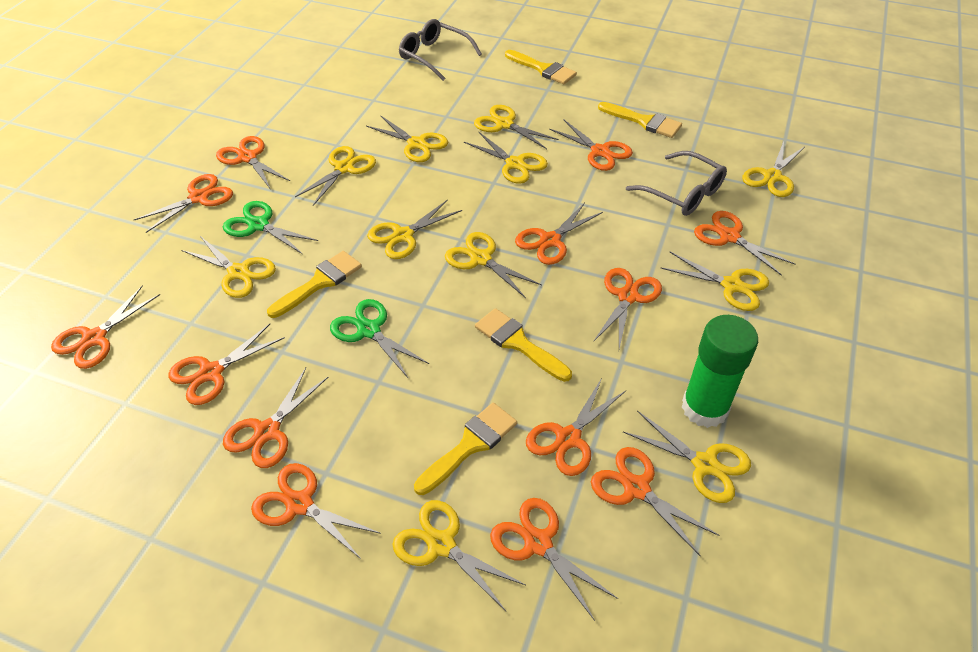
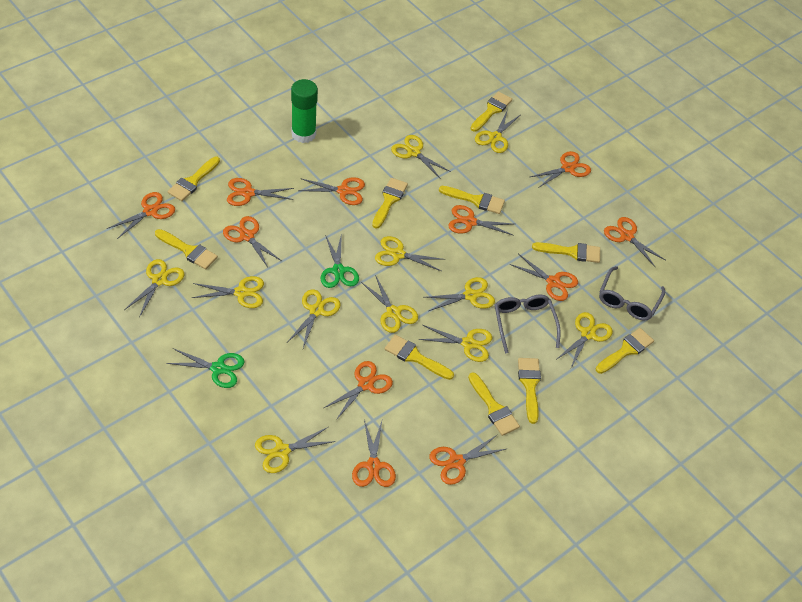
orange scissors: 13 -> 11
yellow brush: 5 -> 10

